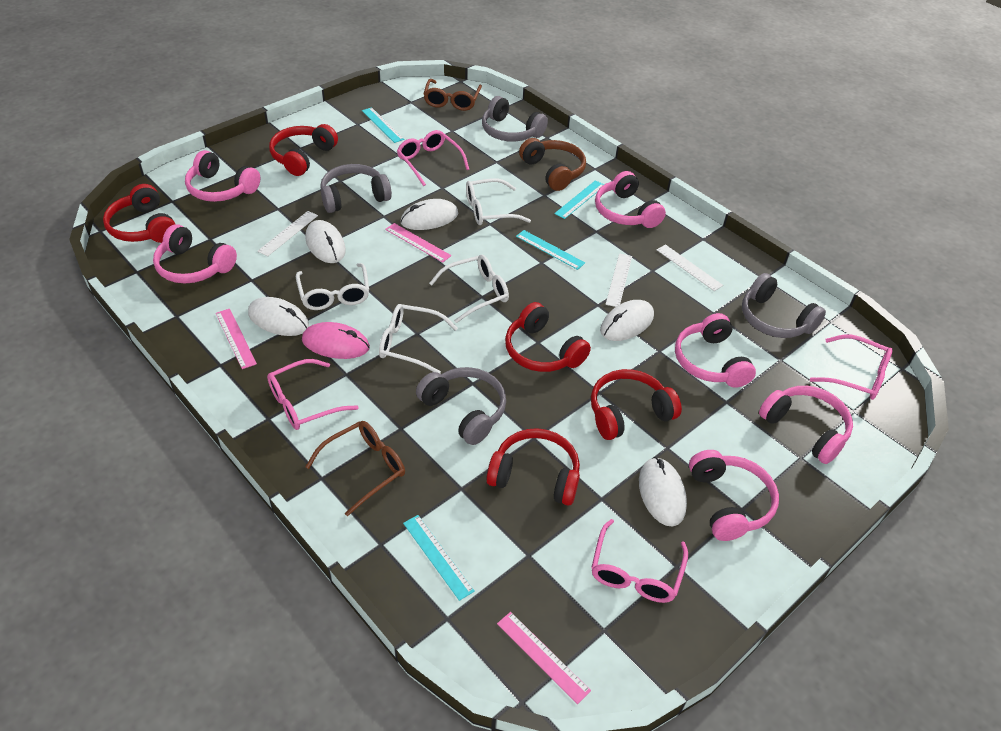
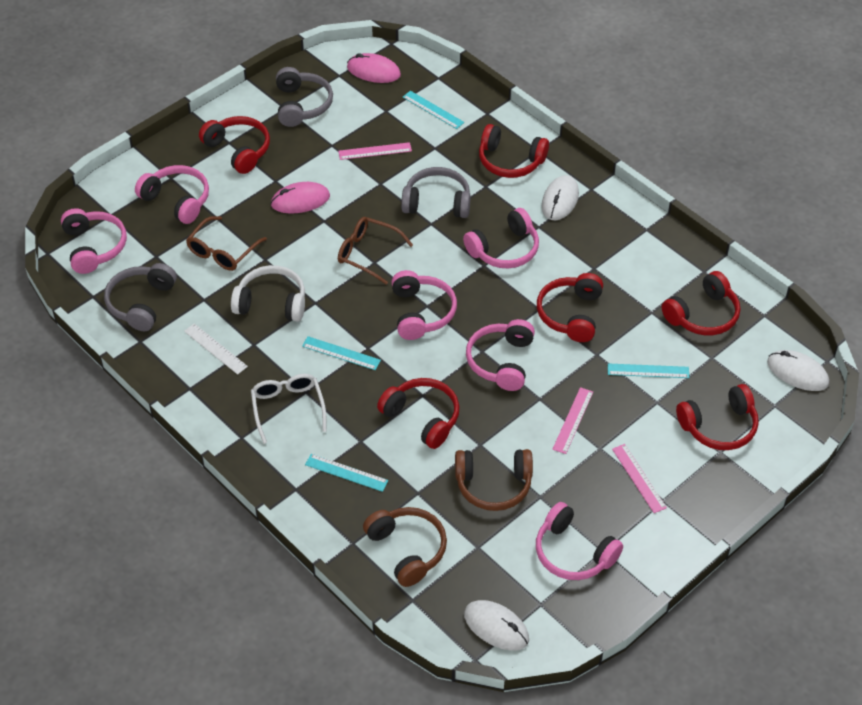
brown headphones: 1 -> 2
grey headphones: 4 -> 3
pink glasses: 4 -> 0
pink mouse: 1 -> 2
red headphones: 5 -> 6
white glasses: 4 -> 1
white headphones: 0 -> 1
white mouse: 5 -> 3
white ruler: 3 -> 1

